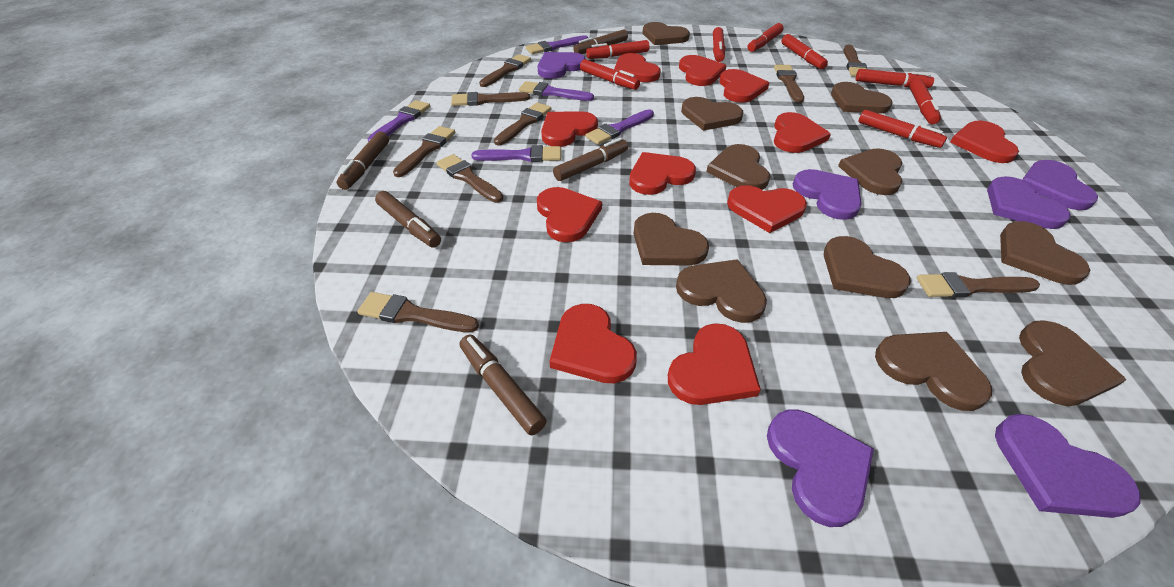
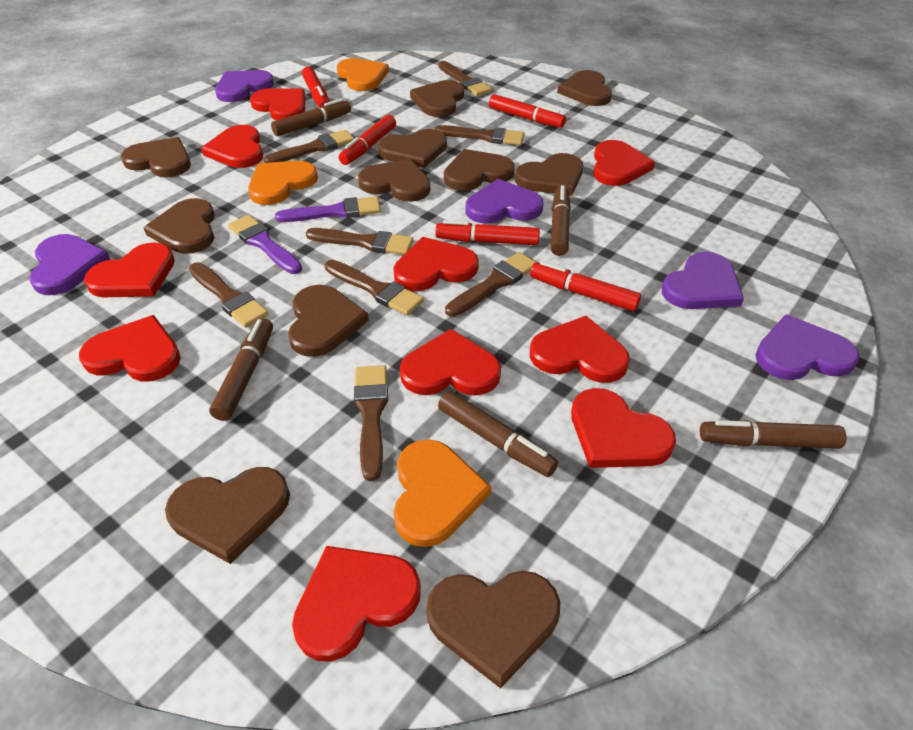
brown brush: 9 -> 8
orange heart: 0 -> 3
purple brush: 5 -> 2
purple heart: 6 -> 5
red heart: 11 -> 10
red marker: 8 -> 5

